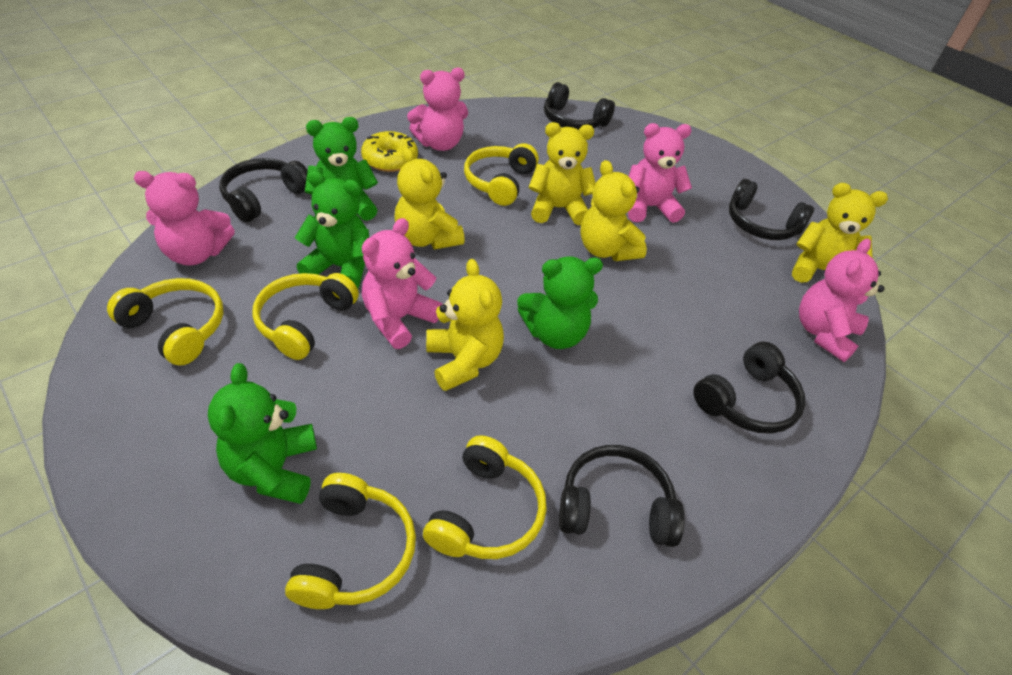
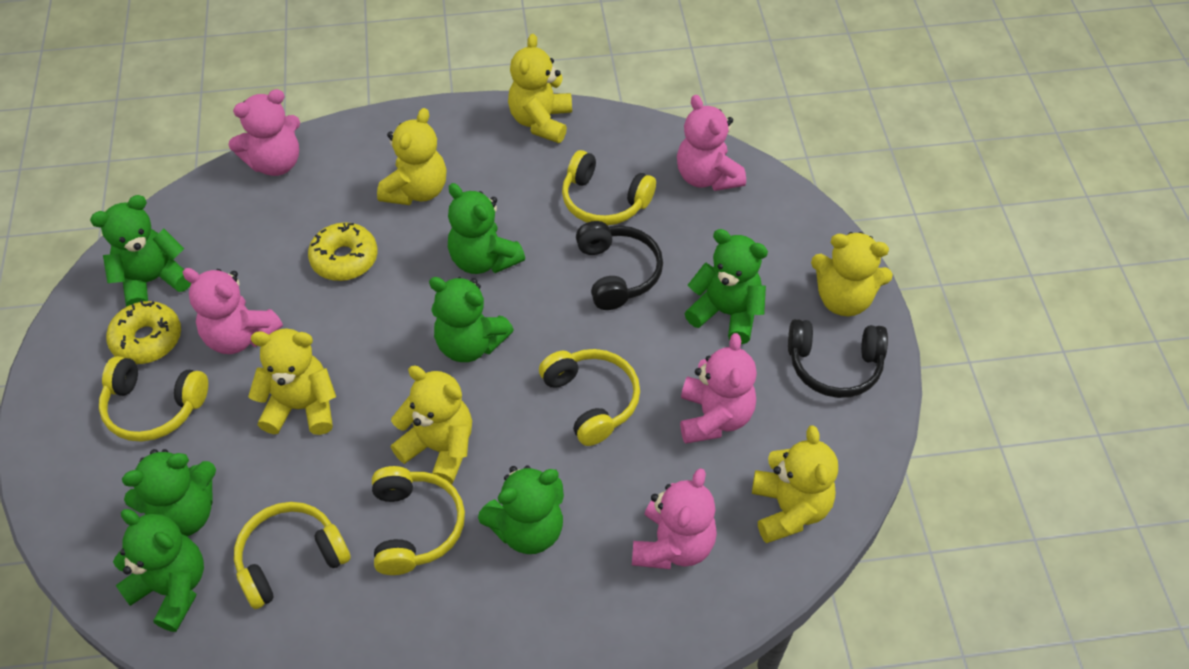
black headphones: 5 -> 2
green teddy bear: 4 -> 7
yellow donut: 1 -> 2
yellow teddy bear: 5 -> 6

